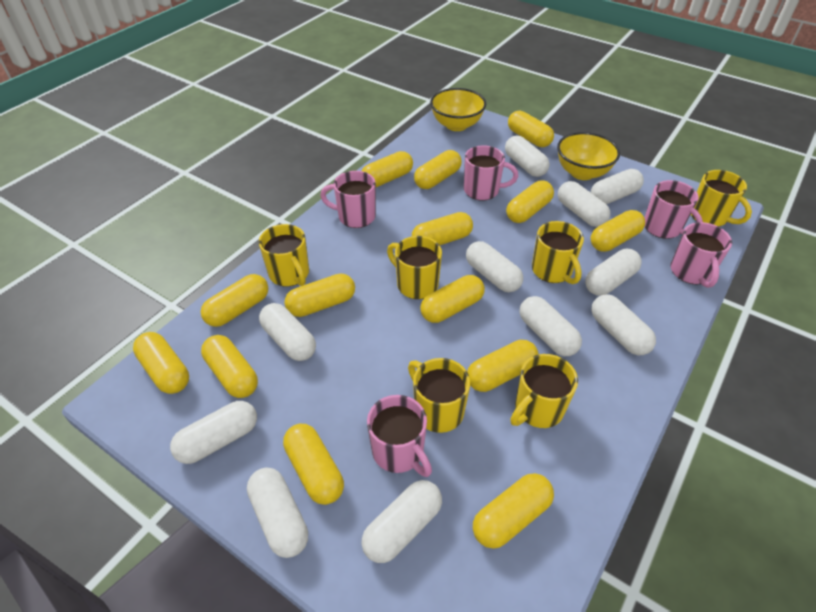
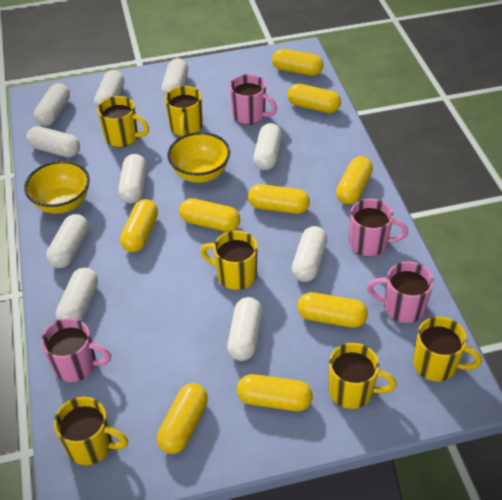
pink mug: 5 -> 4
white capsule: 11 -> 10
yellow capsule: 14 -> 9

